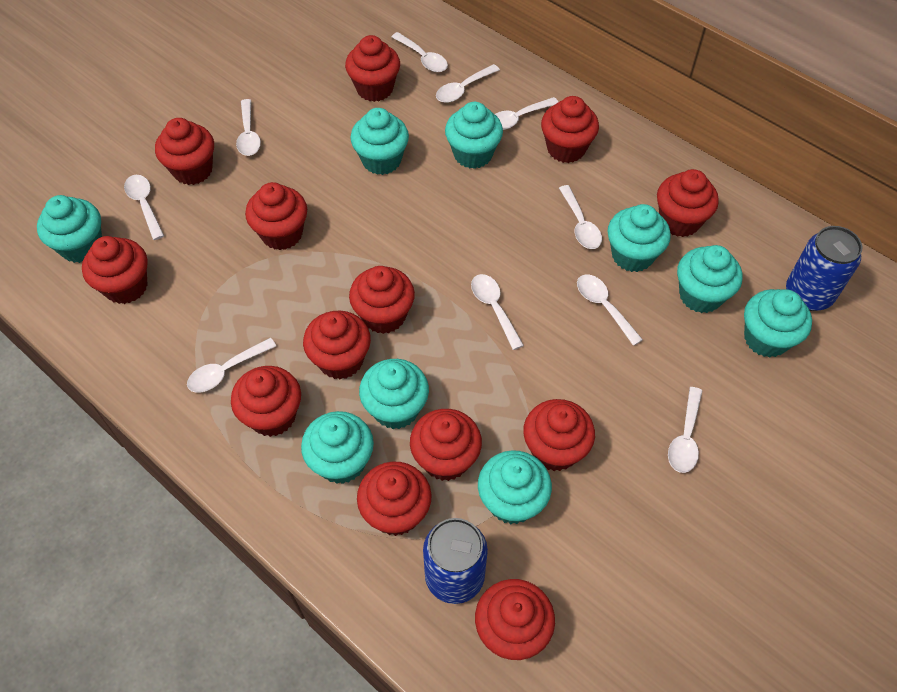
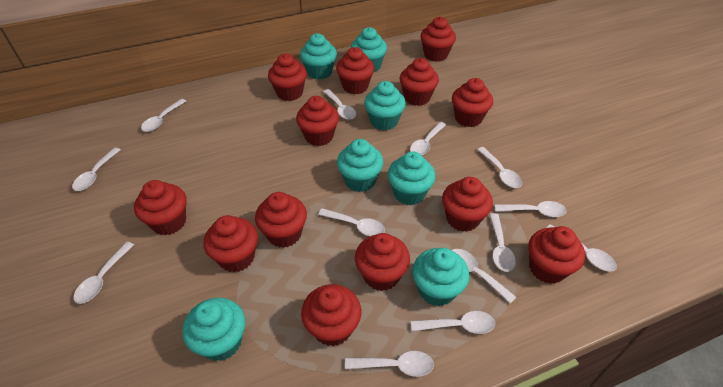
blue can: 2 -> 0
turquoise cupcake: 9 -> 7
white spoon: 10 -> 13

